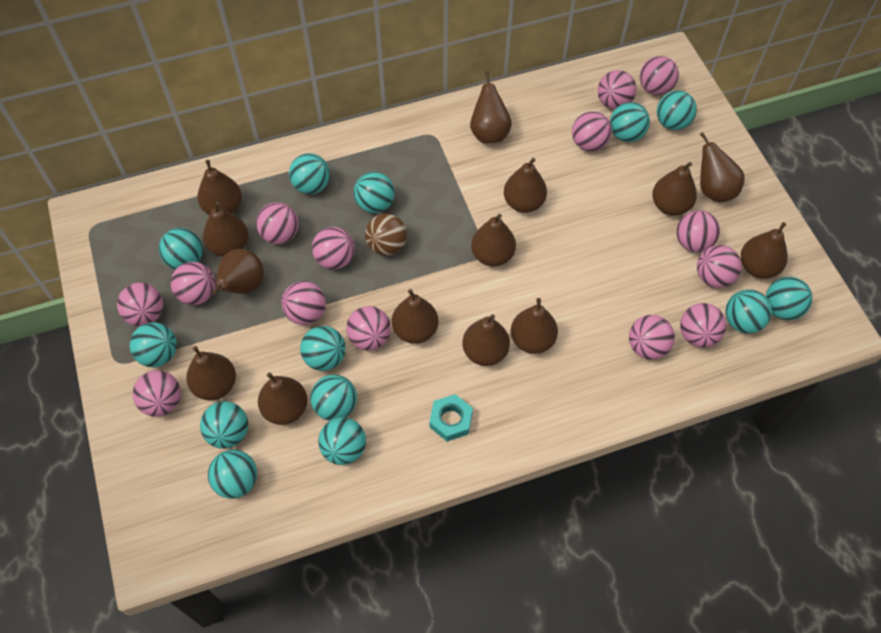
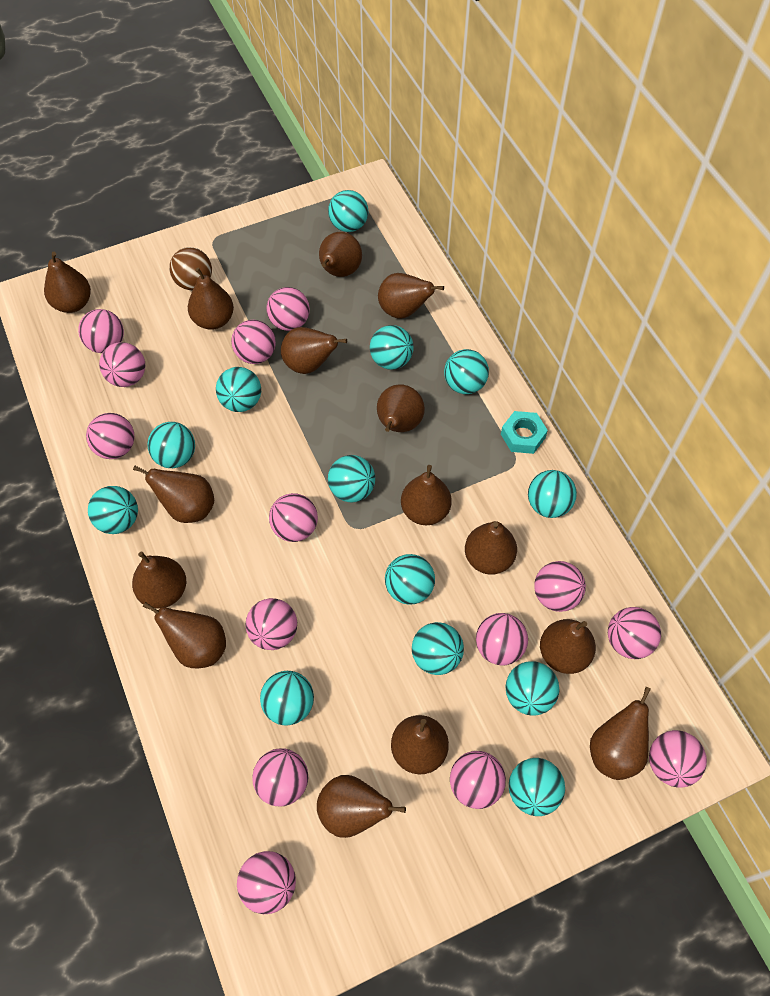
brown pear: 14 -> 15

